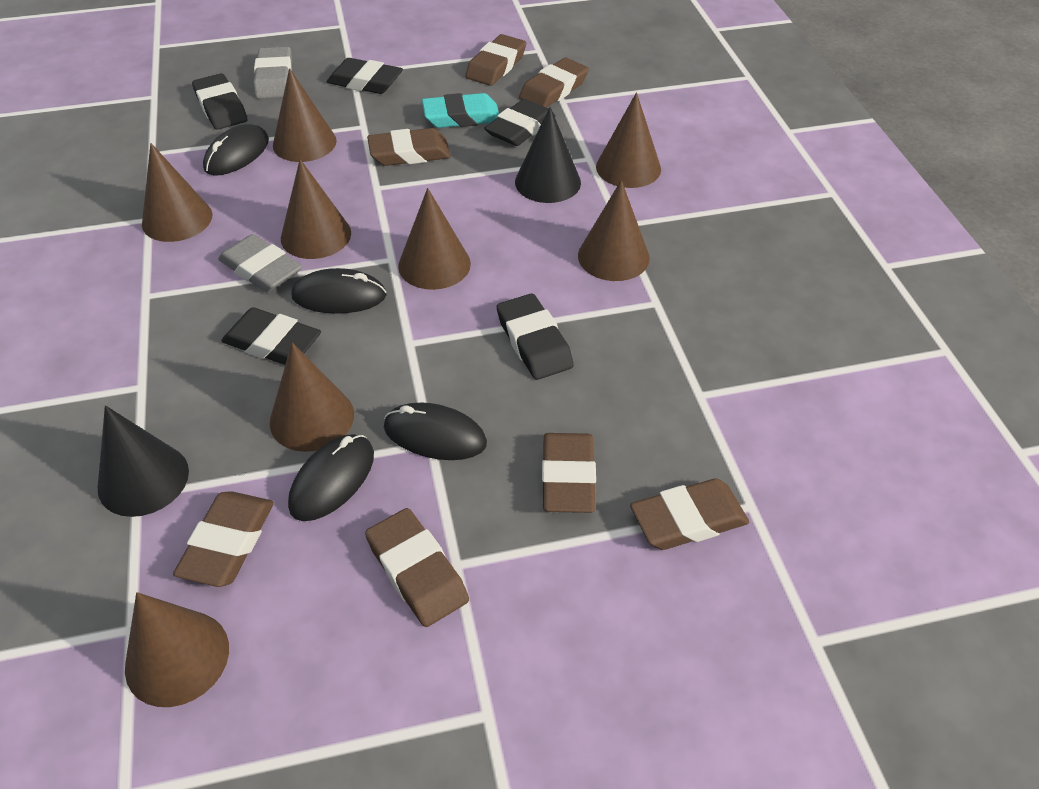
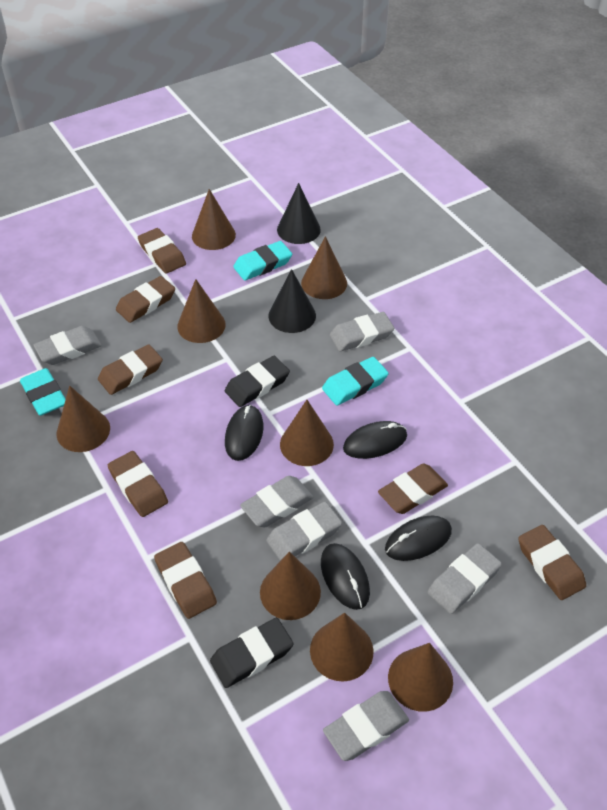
black eraser: 5 -> 2
grey eraser: 2 -> 6
turquoise eraser: 1 -> 3

